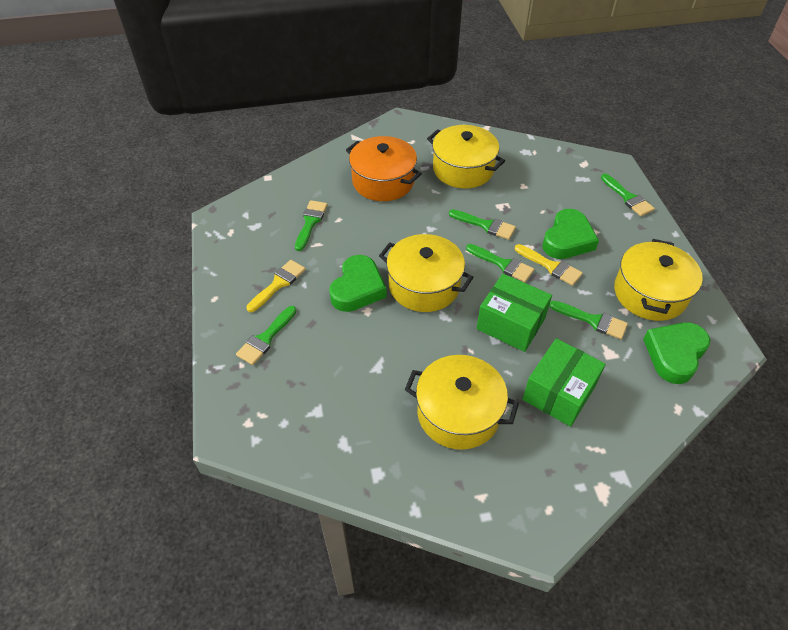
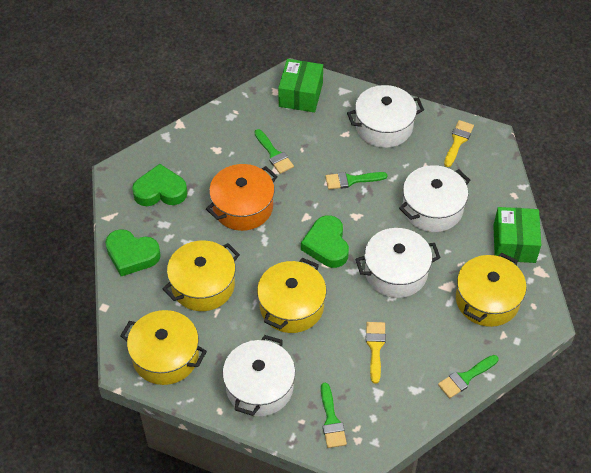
green brush: 6 -> 4
white pot: 0 -> 4

